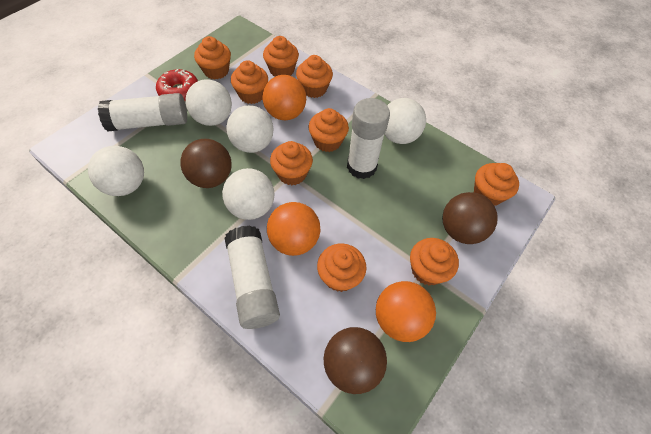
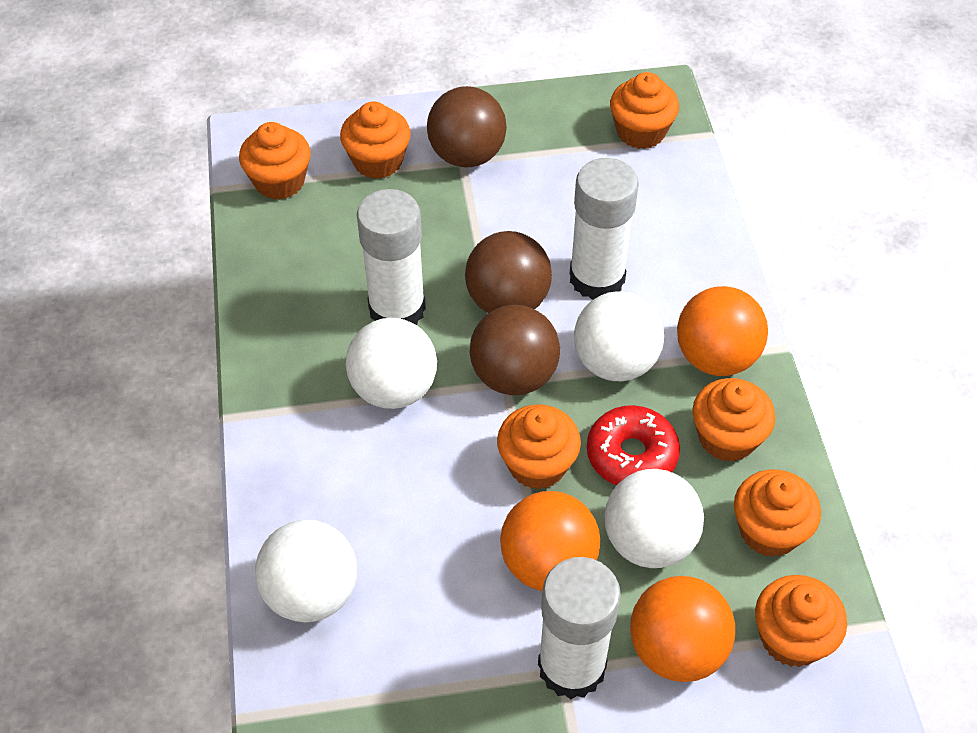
orange cupcake: 9 -> 7
white ball: 5 -> 4

